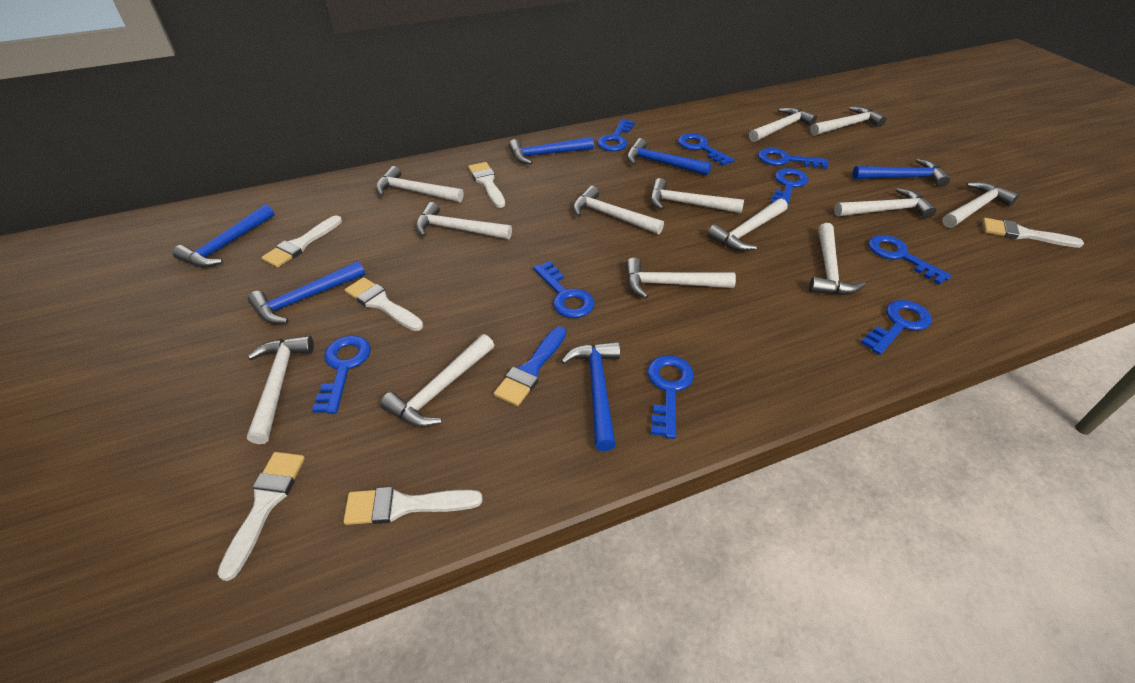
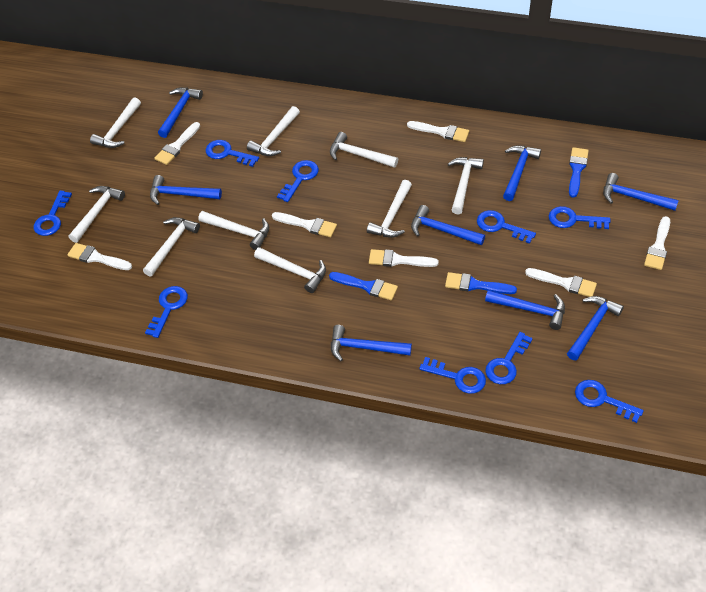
blue brush: 1 -> 3
blue hammer: 6 -> 8
white brush: 6 -> 7
white hammer: 13 -> 9

